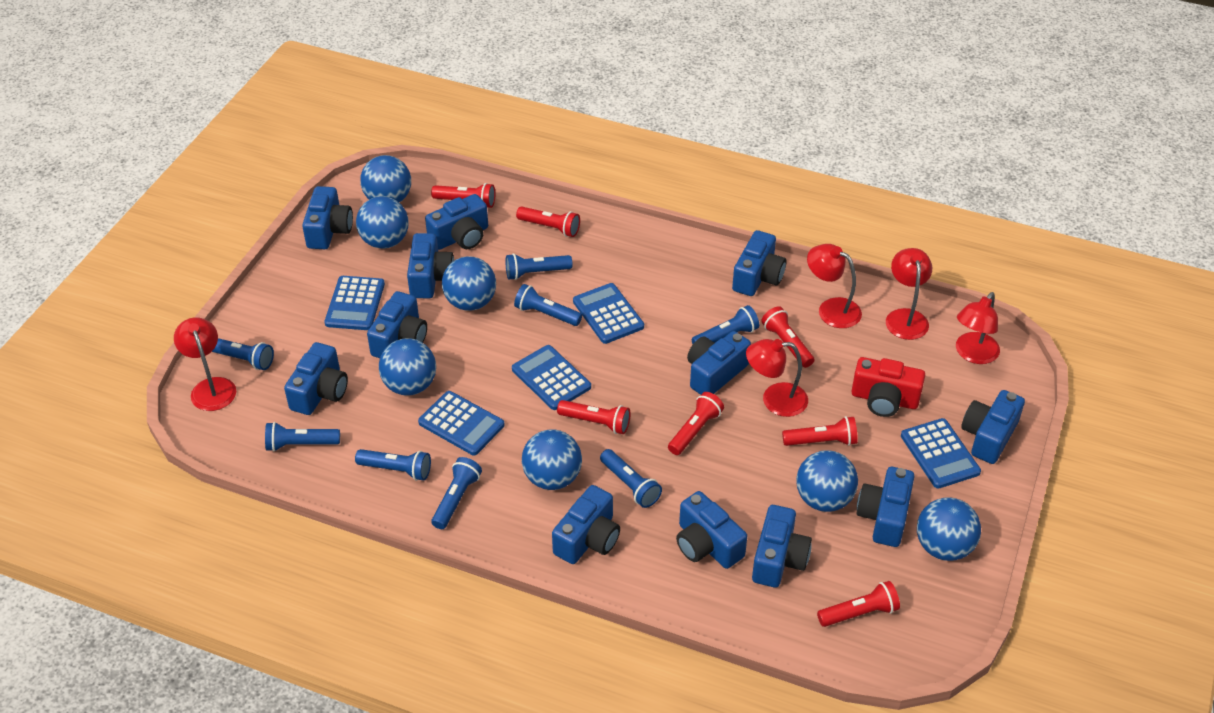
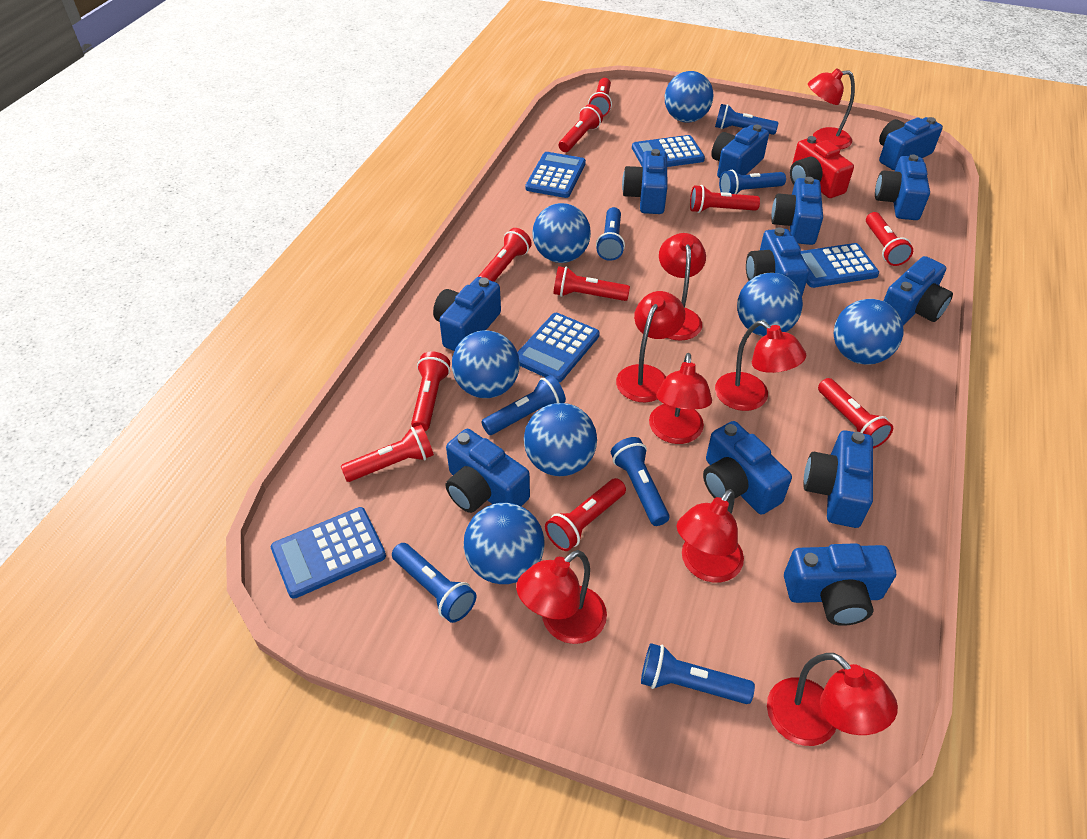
blue flashlight: 8 -> 7
red flashlight: 7 -> 10
red lamp: 5 -> 8

